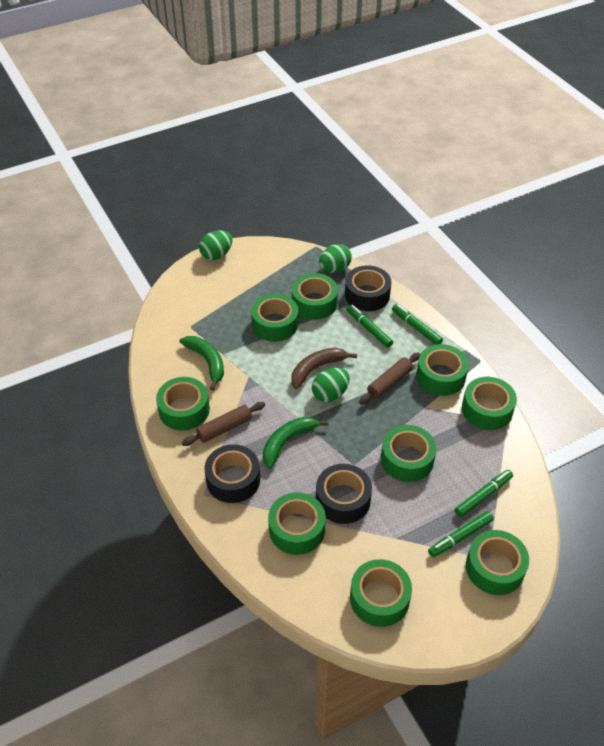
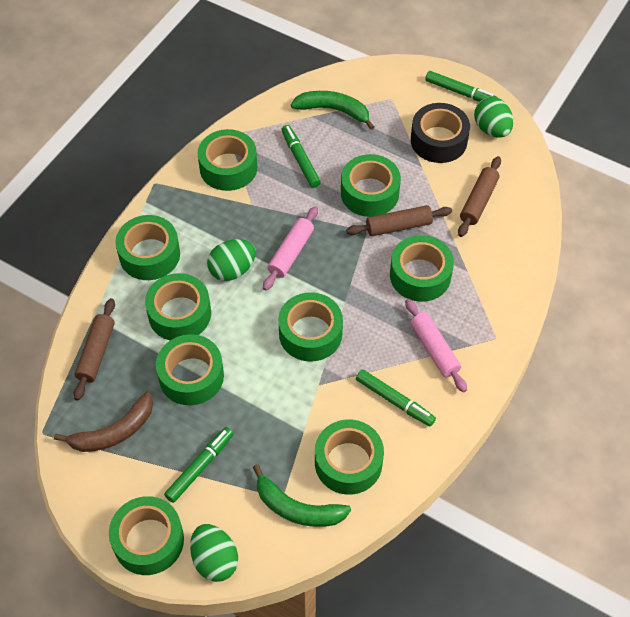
black tape: 3 -> 1
brown rolling pin: 2 -> 3
pink rolling pin: 0 -> 2

